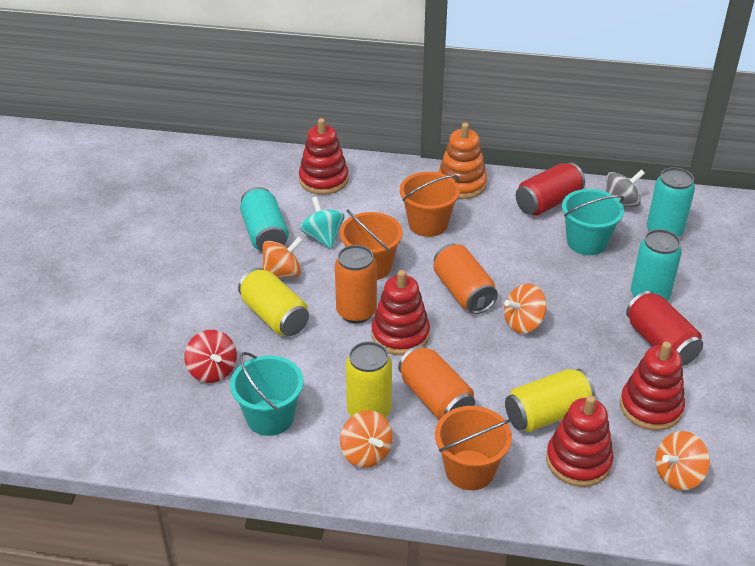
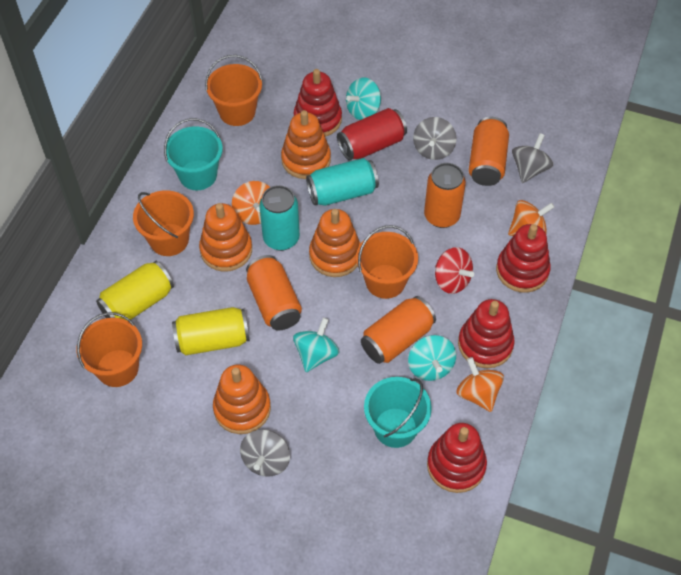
grey spinning top: 1 -> 3
orange bucket: 3 -> 4
orange can: 3 -> 4
orange spinning top: 4 -> 3
orange stacking toy: 1 -> 4
red can: 2 -> 1
turquoise can: 3 -> 2
turquoise spinning top: 1 -> 3
yellow can: 3 -> 2

